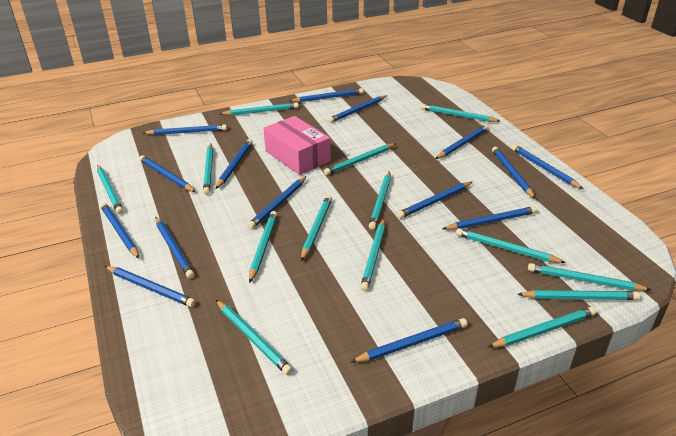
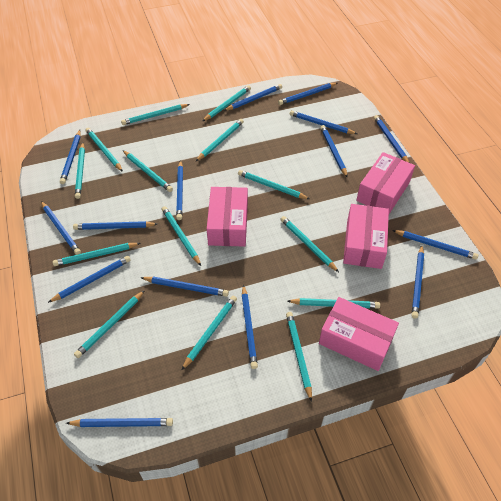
pink box: 1 -> 4

